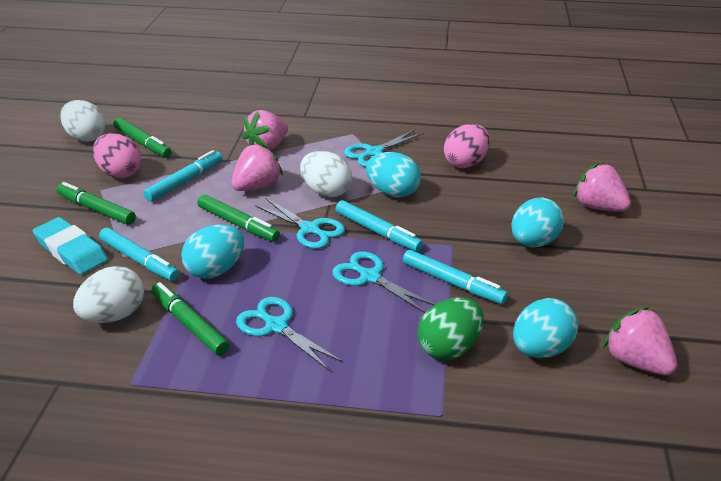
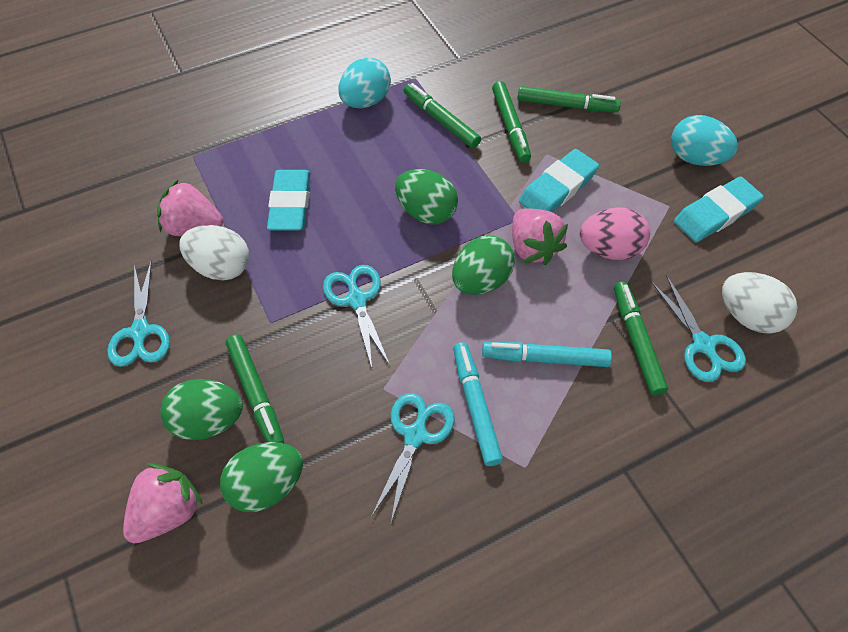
green egg: 1 -> 4
green marker: 4 -> 5
pink egg: 2 -> 1
pink strawberry: 4 -> 3
turquoise egg: 4 -> 2
turquoise eraser: 1 -> 3
turquoise marker: 4 -> 2
white egg: 3 -> 2

